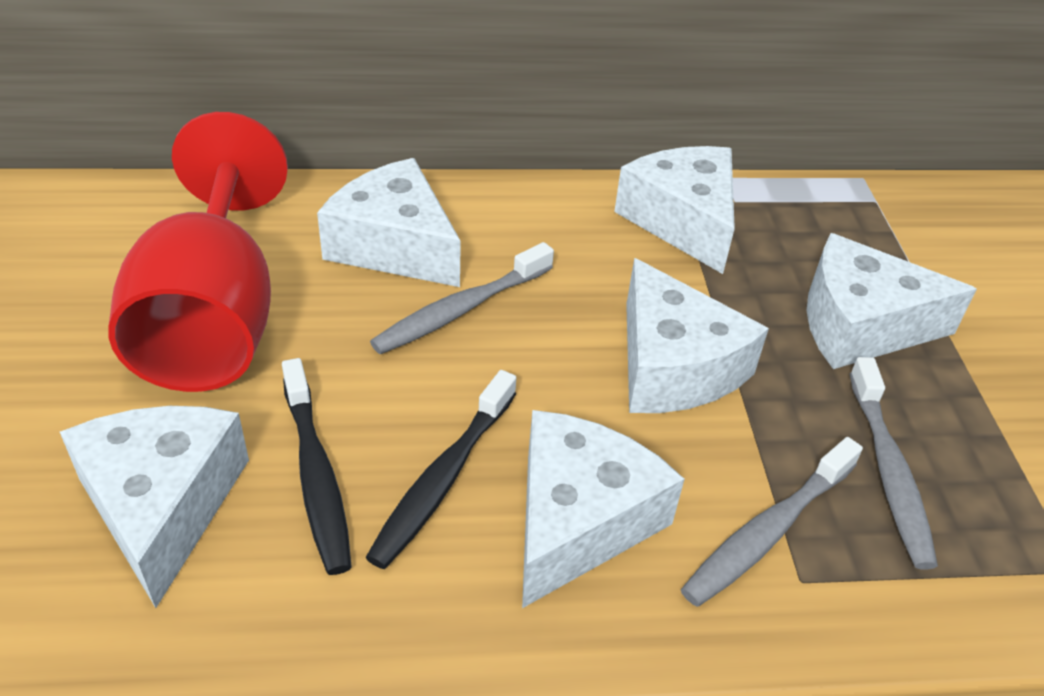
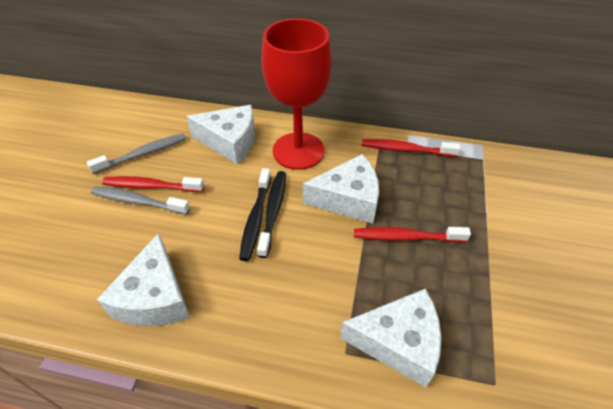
grey toothbrush: 3 -> 2
red toothbrush: 0 -> 3
white cheese: 6 -> 4

